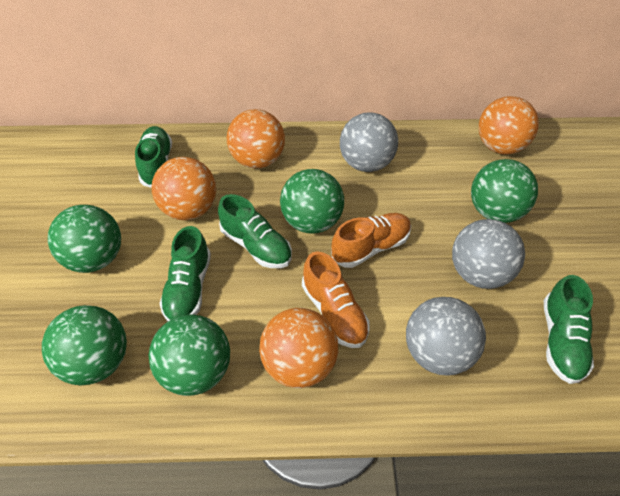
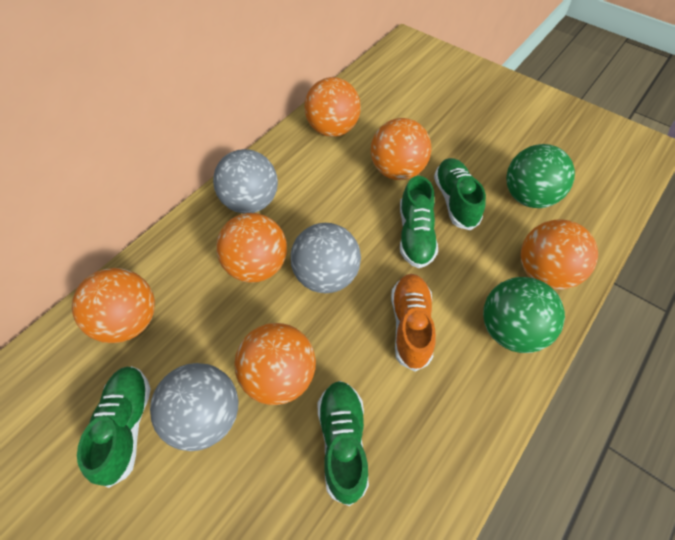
green ball: 5 -> 2
orange ball: 4 -> 6
orange shoe: 2 -> 1

